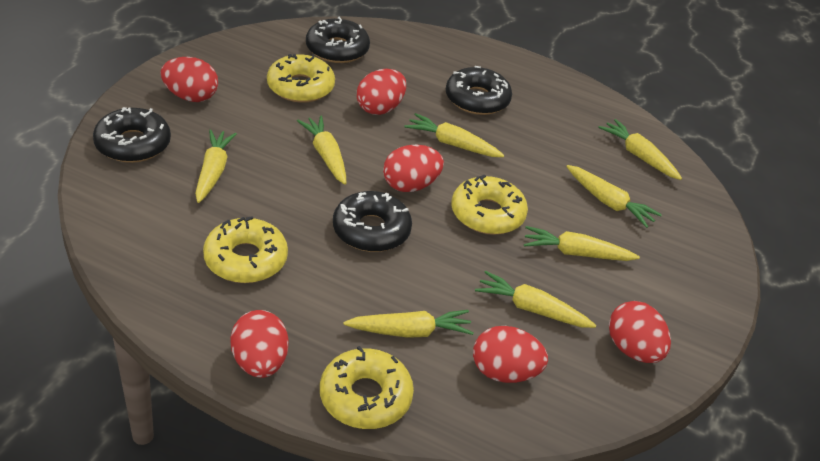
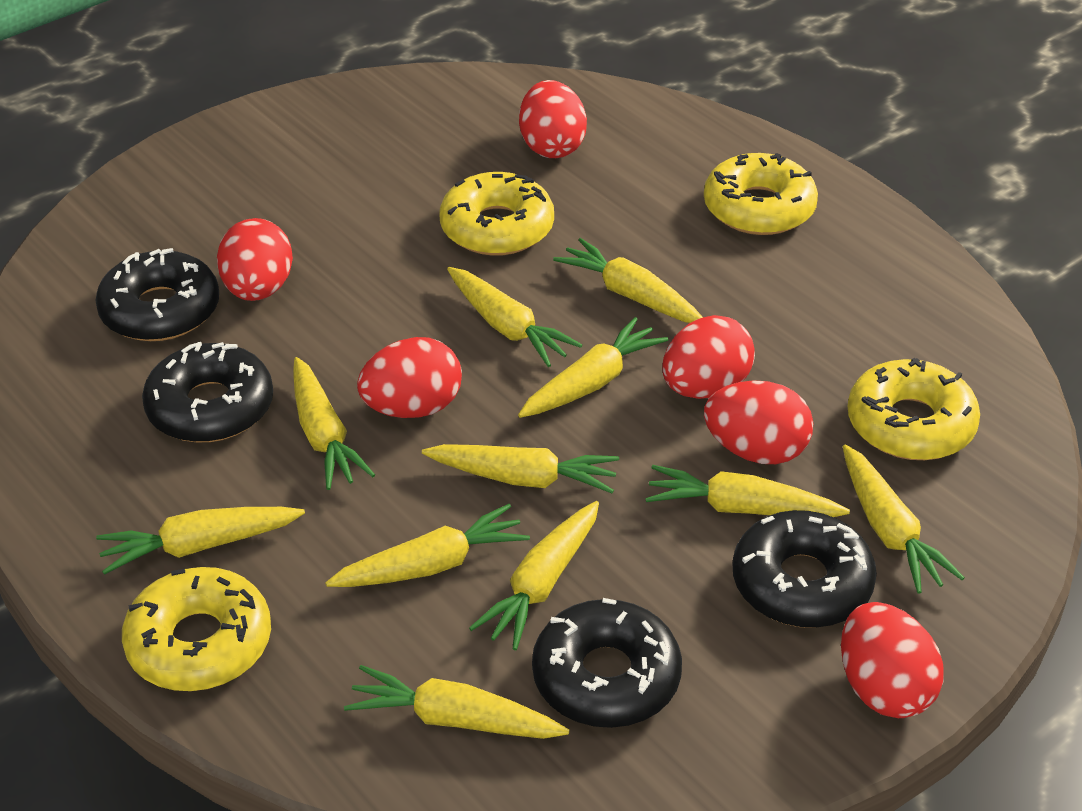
yellow carrot: 8 -> 11

